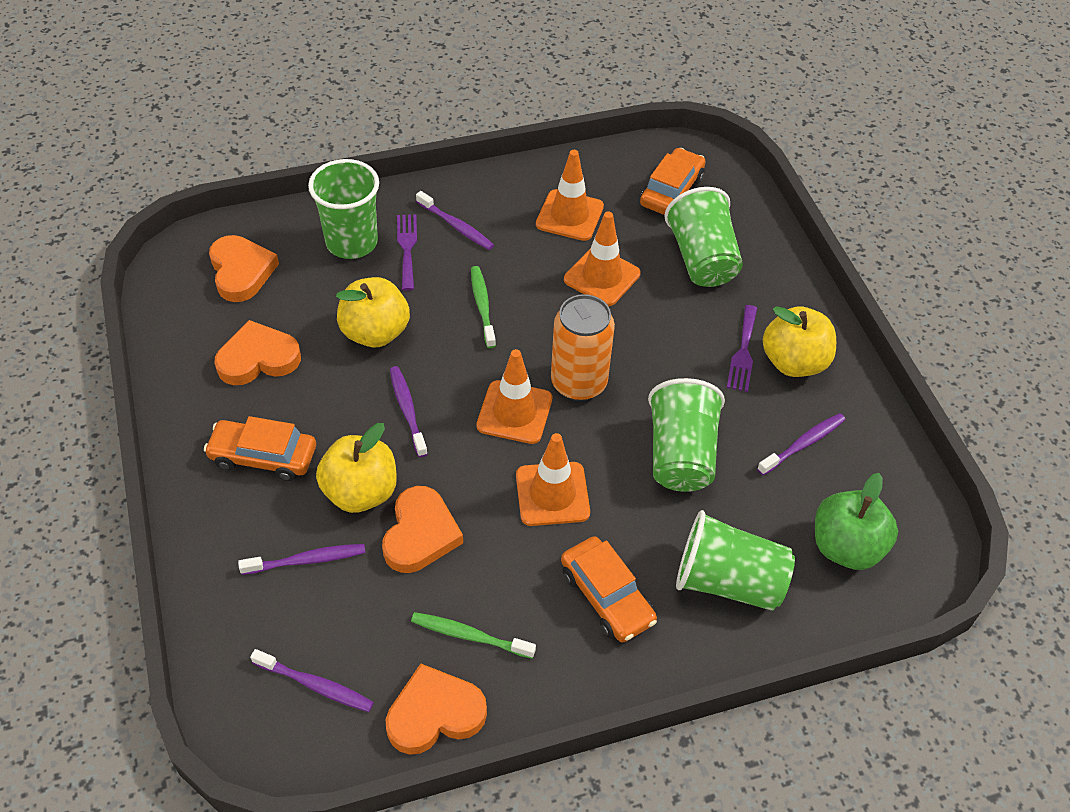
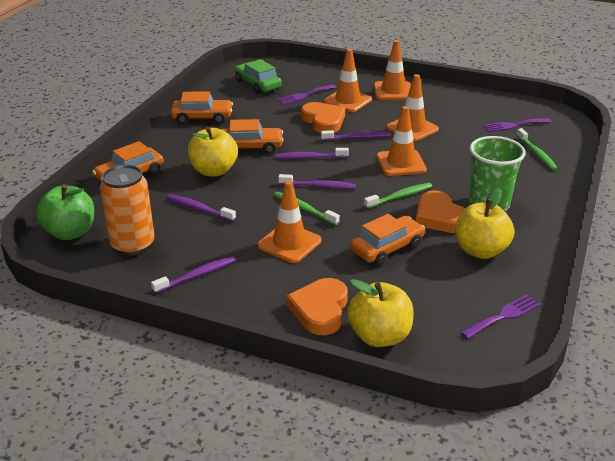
green car: 0 -> 1
green cup: 4 -> 1
green toothbrush: 2 -> 3
orange car: 3 -> 4
orange heart: 4 -> 3
orange traffic cone: 4 -> 5
purple fork: 2 -> 3

